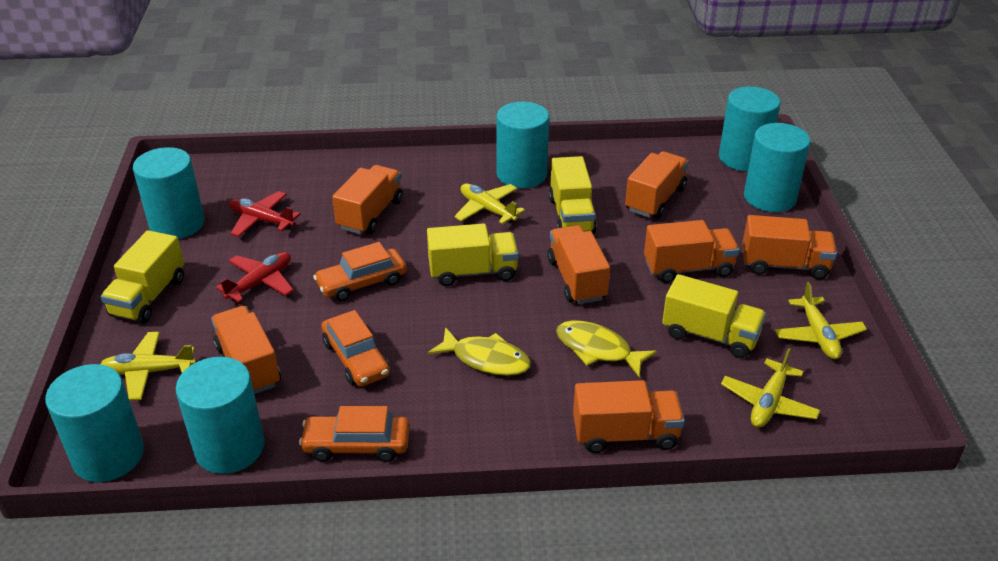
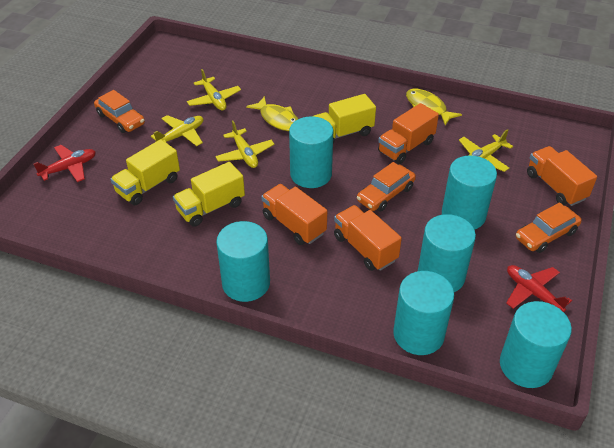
orange truck: 7 -> 4
yellow truck: 4 -> 3

